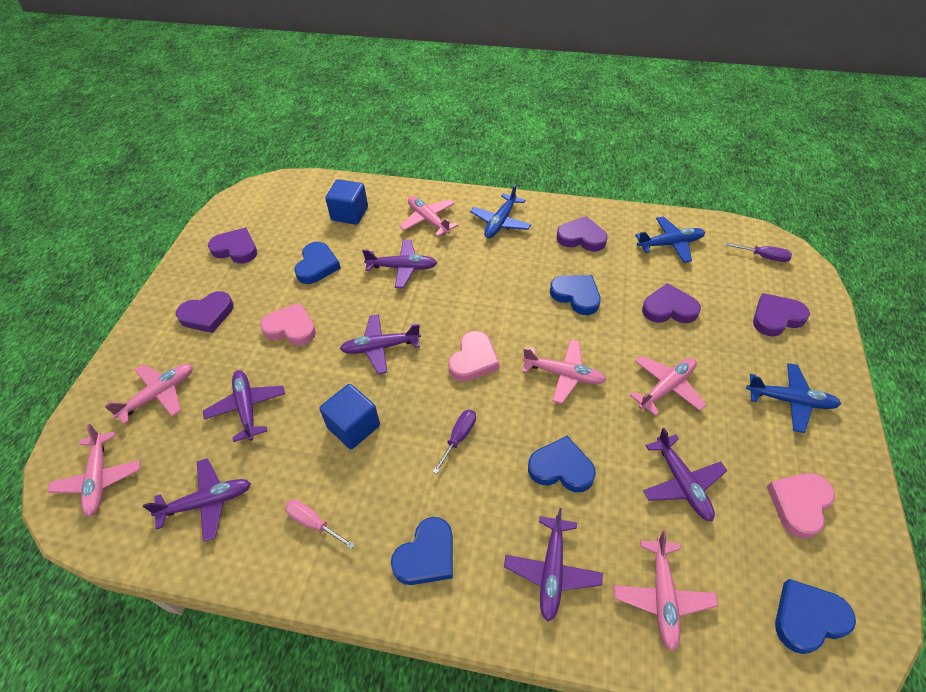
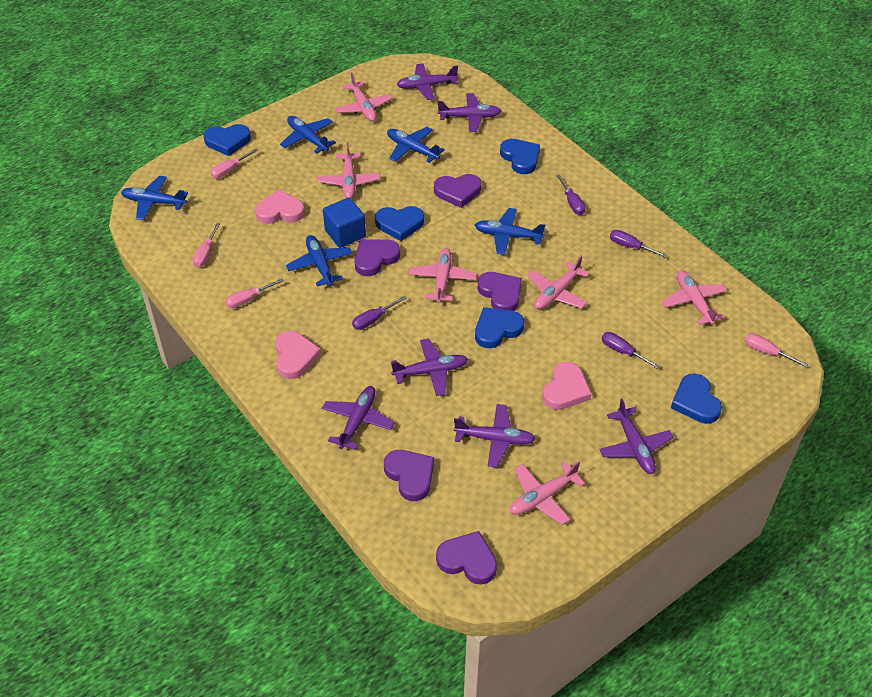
blue cube: 2 -> 1
blue plane: 3 -> 5
pink screwdriver: 1 -> 4
purple screwdriver: 2 -> 4

